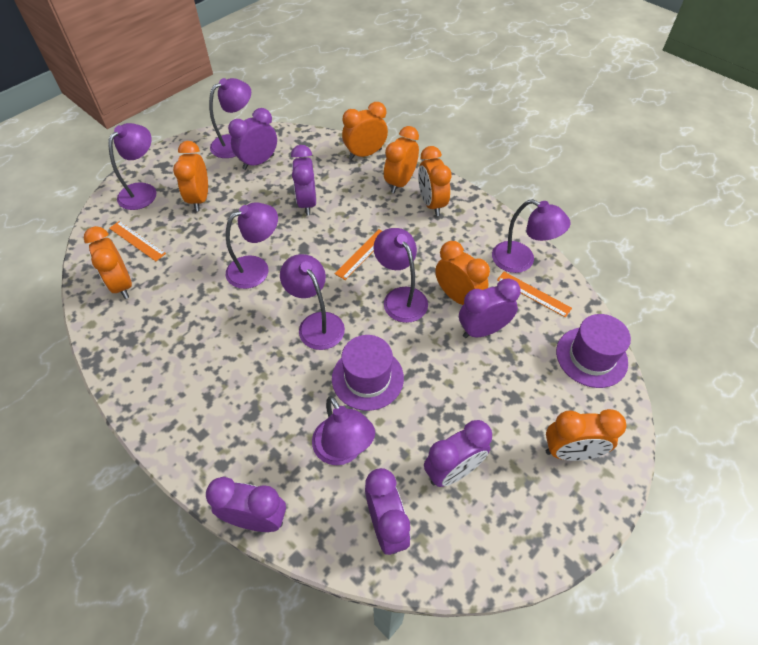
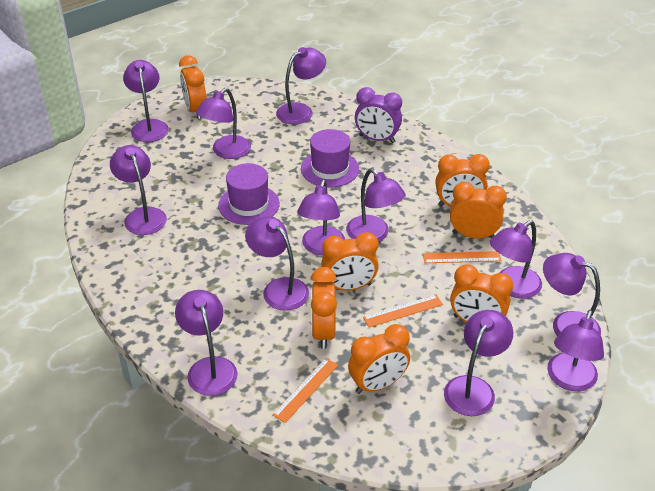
purple clock: 6 -> 1
purple lamp: 7 -> 12

